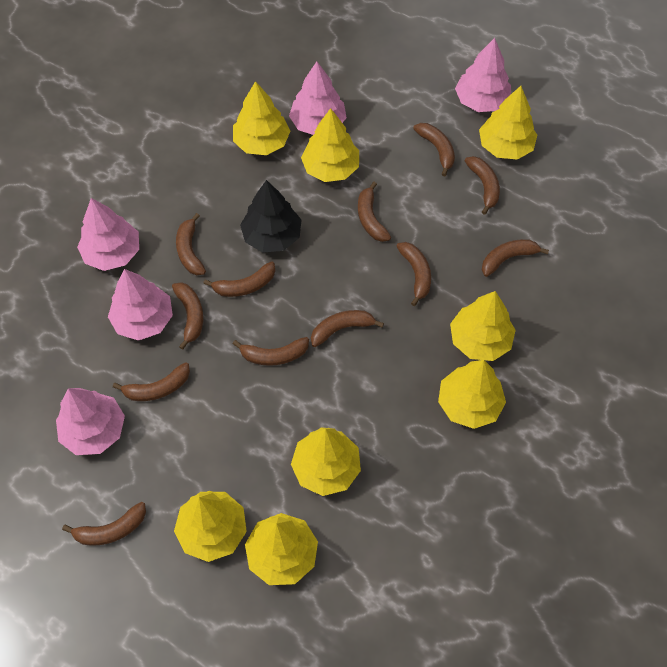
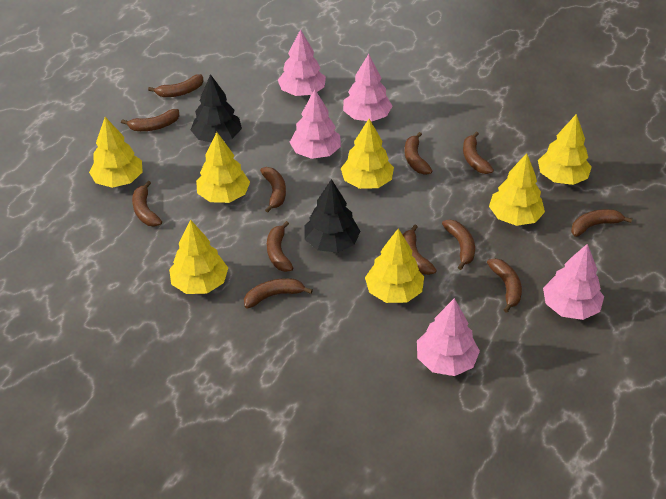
black tree: 1 -> 2
yellow tree: 8 -> 7

